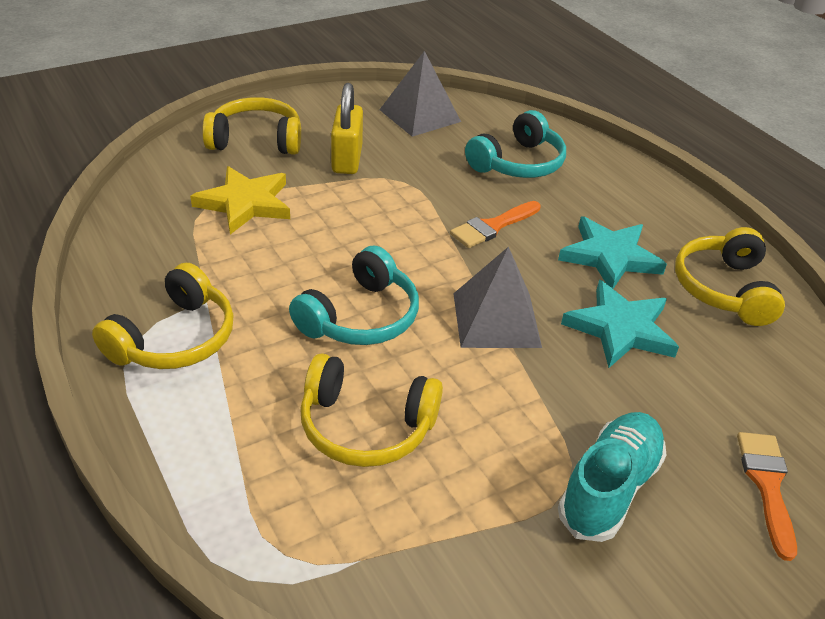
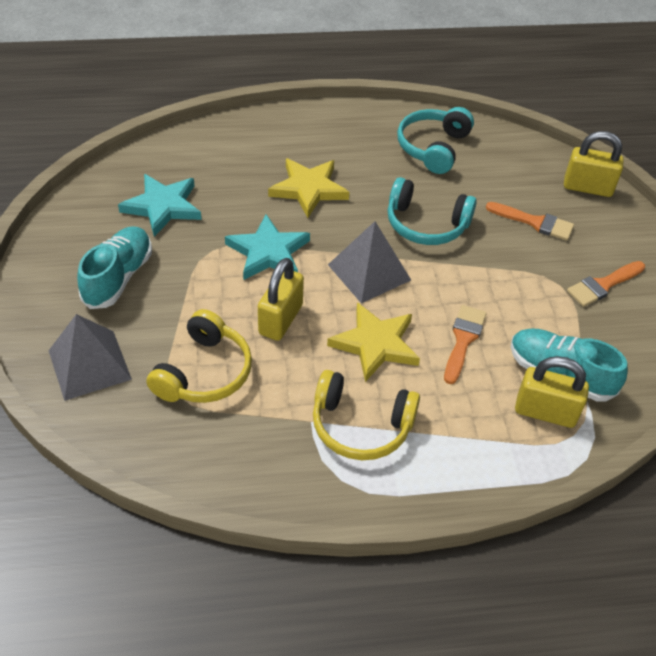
orange brush: 2 -> 3
turquoise shoe: 1 -> 2
yellow headphones: 4 -> 2
yellow padlock: 1 -> 3
yellow star: 1 -> 2

